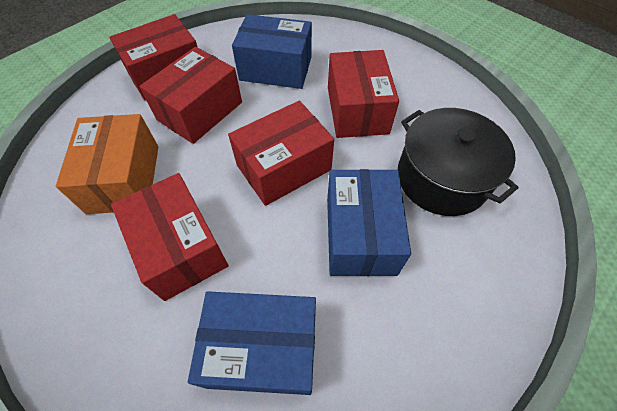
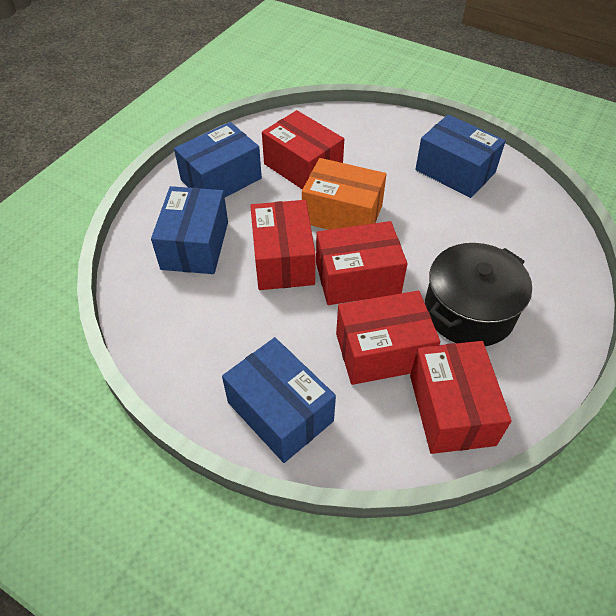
blue box: 3 -> 4

